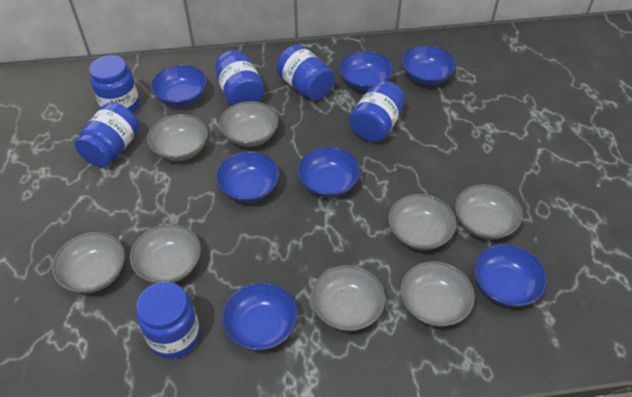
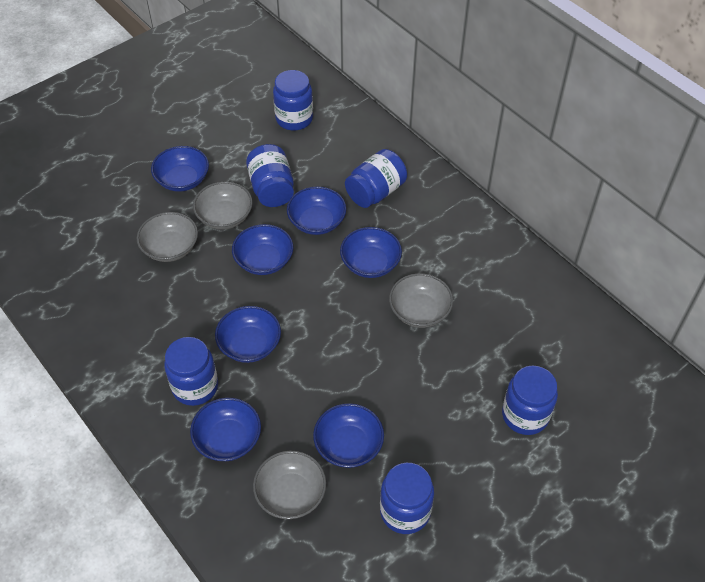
grey bowl: 8 -> 4

